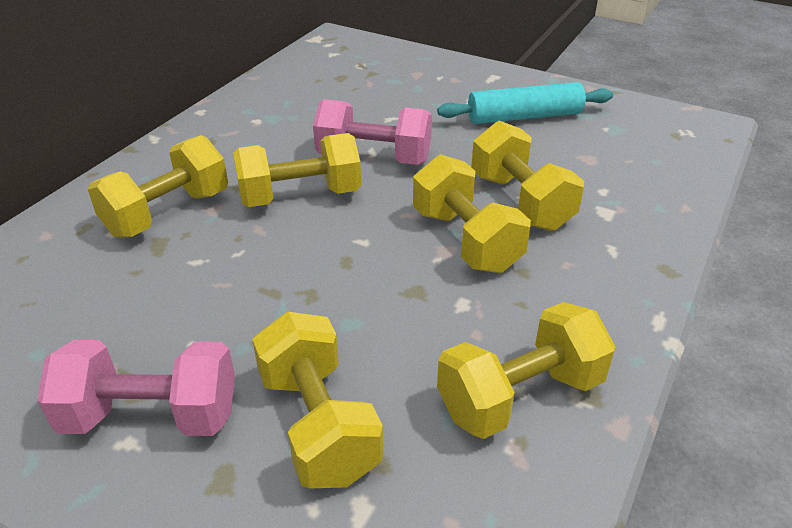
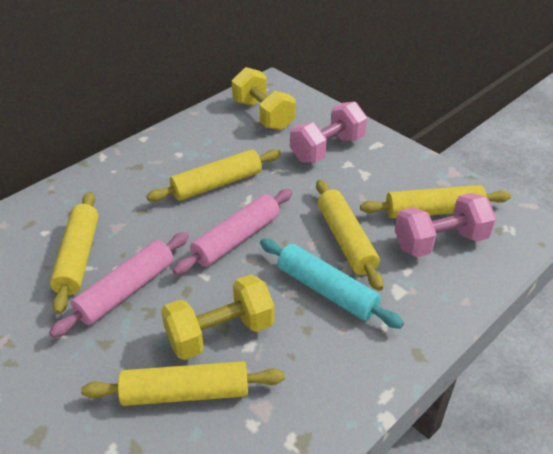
pink rolling pin: 0 -> 2
yellow dumbbell: 6 -> 2
yellow rolling pin: 0 -> 5

